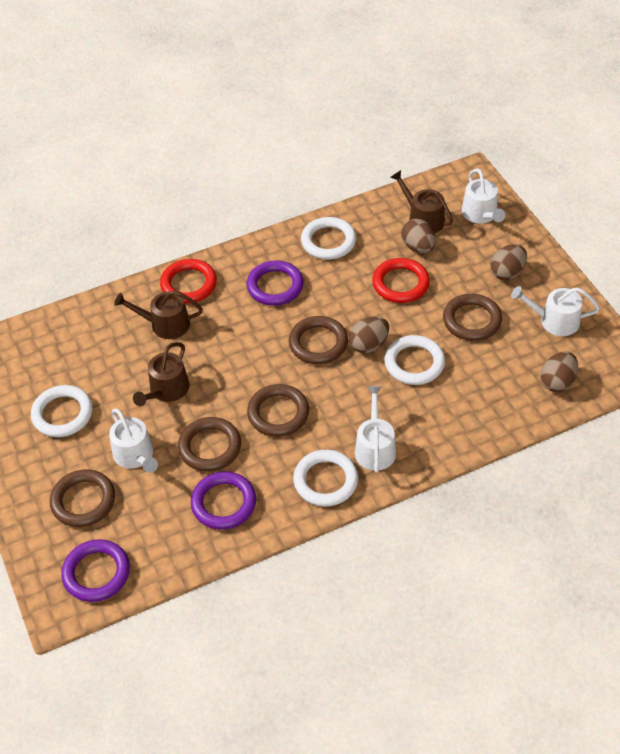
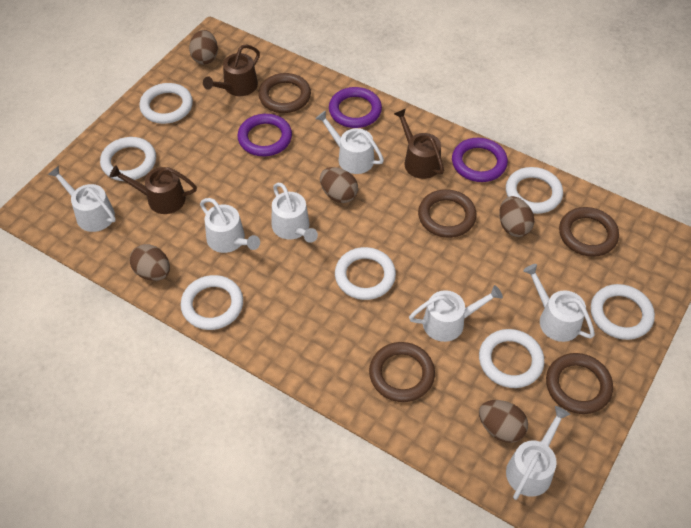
brown egg: 4 -> 5
red ring: 2 -> 0
white ring: 4 -> 7
white watering can: 4 -> 7

